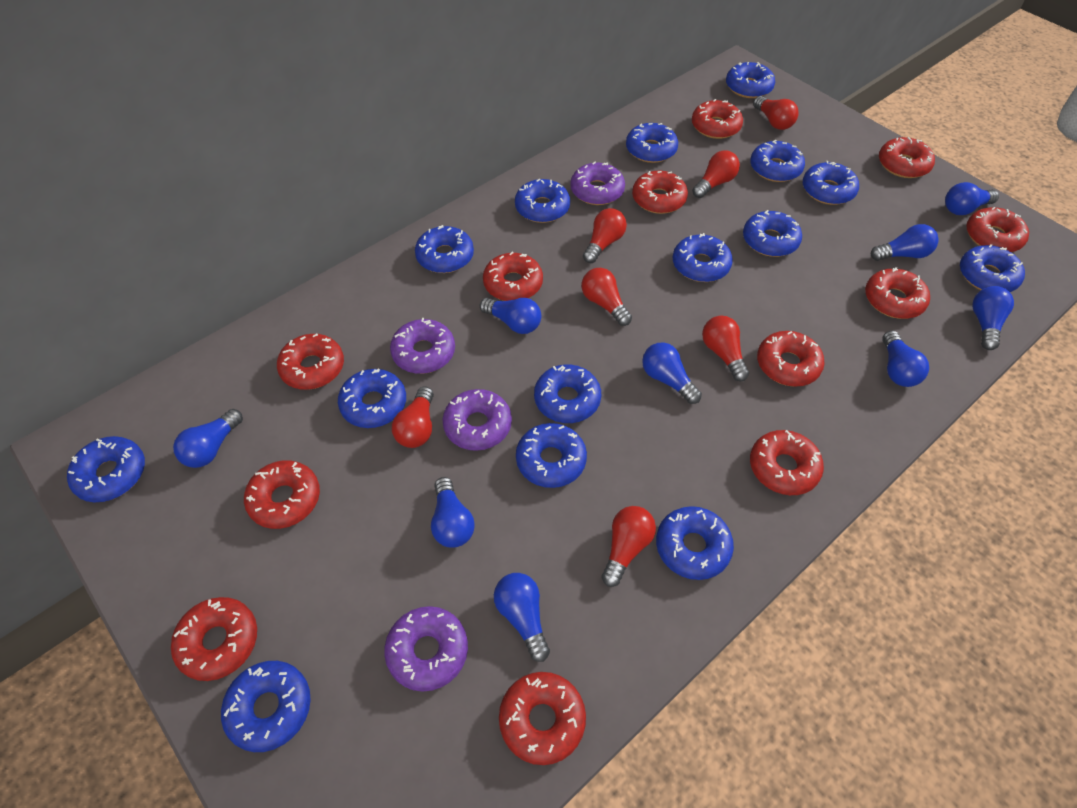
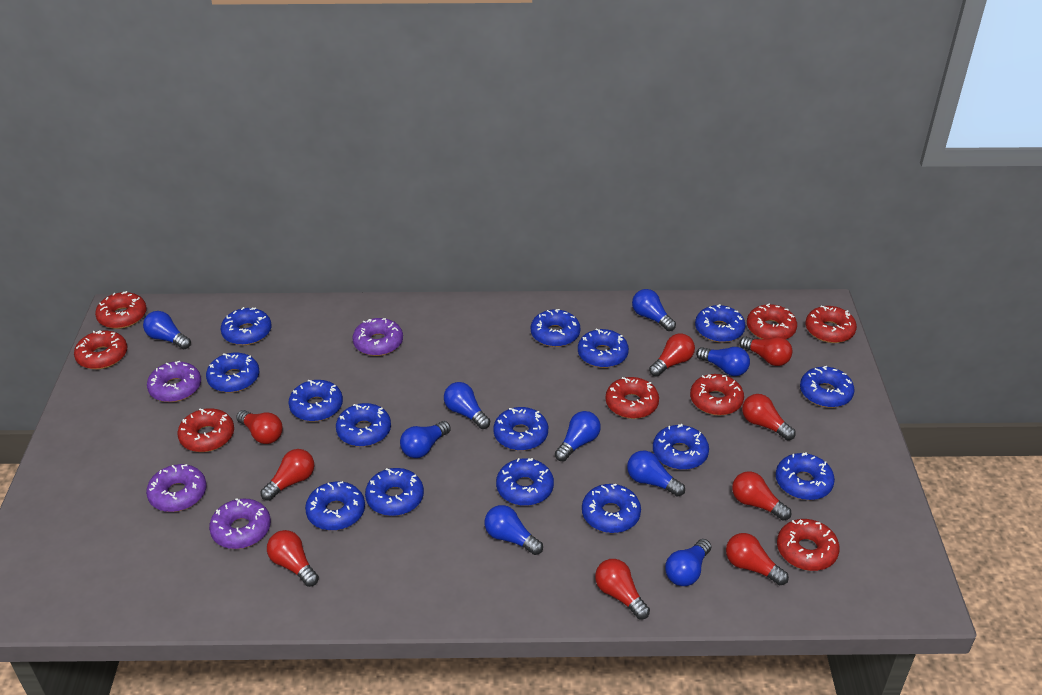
red donut: 12 -> 8
red light bulb: 7 -> 9

